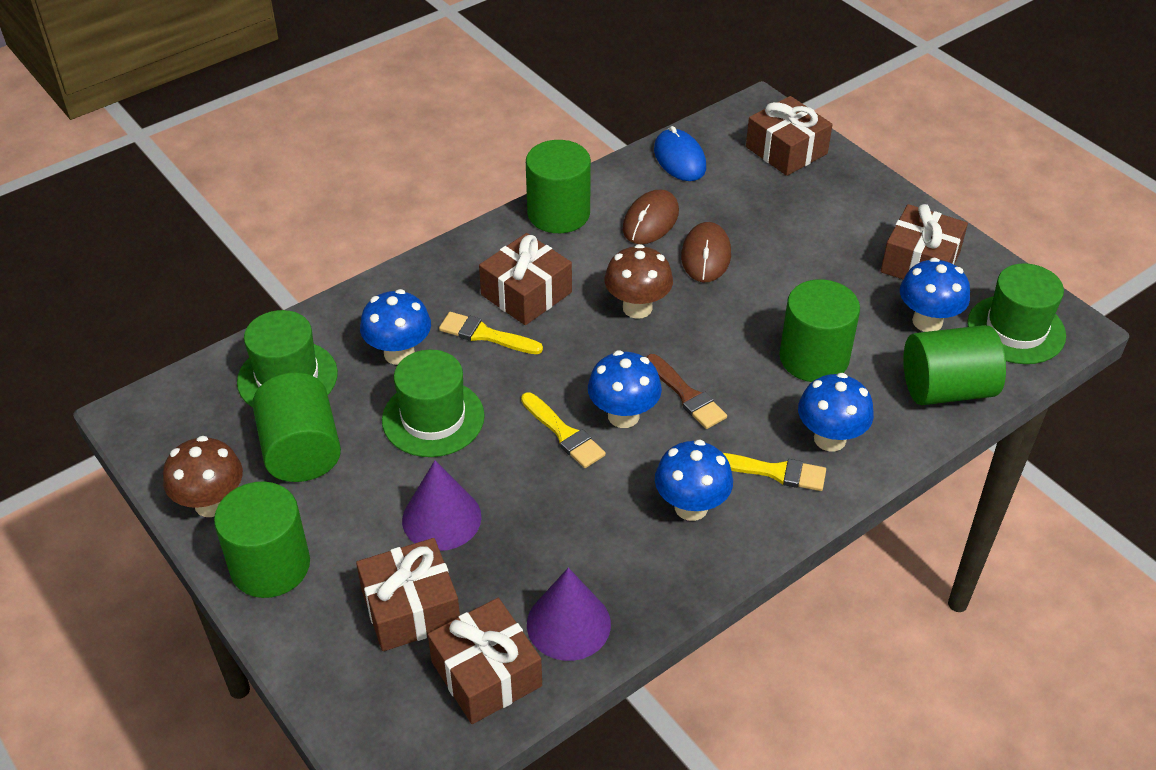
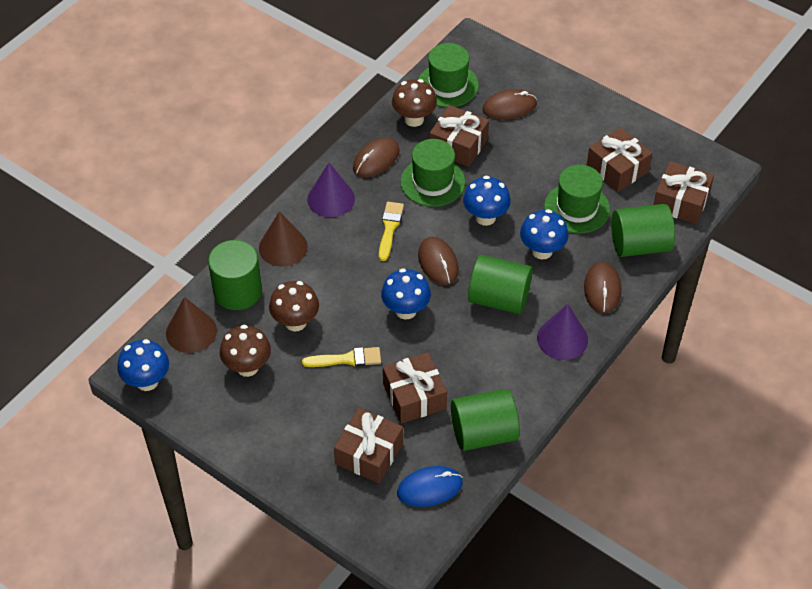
blue mushroom: 5 -> 4
brown brush: 1 -> 0
brown cone: 0 -> 2
brown mouse: 2 -> 4
brown mushroom: 2 -> 3
green cylinder: 5 -> 4
yellow brush: 3 -> 2

